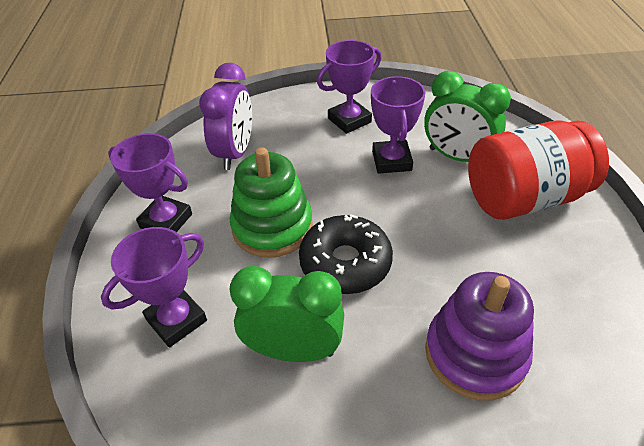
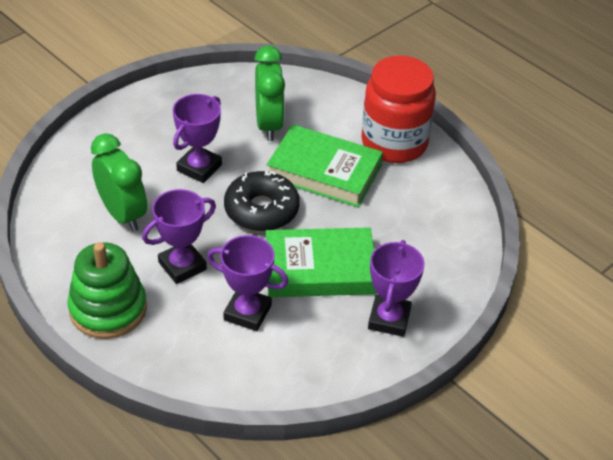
green book: 0 -> 2
purple clock: 1 -> 0
purple stacking toy: 1 -> 0

